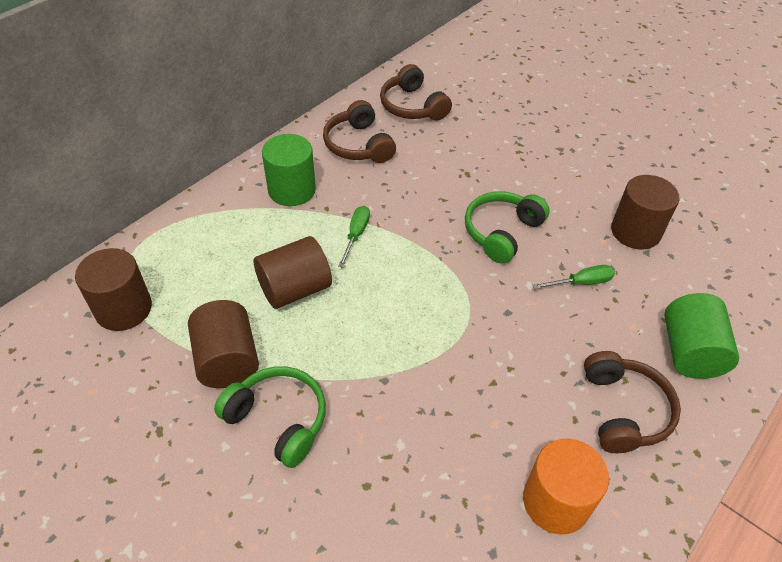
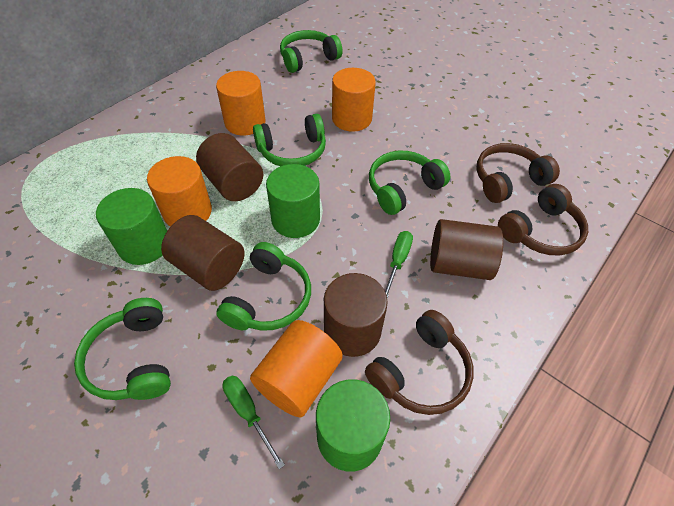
green cylinder: 2 -> 3
green headphones: 2 -> 5
orange cylinder: 1 -> 4

